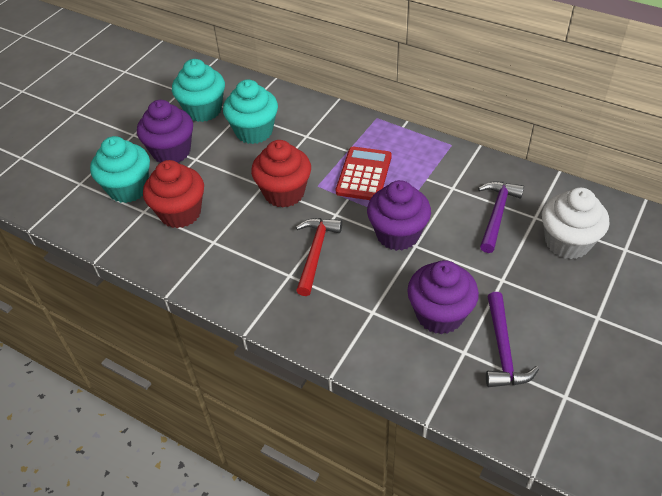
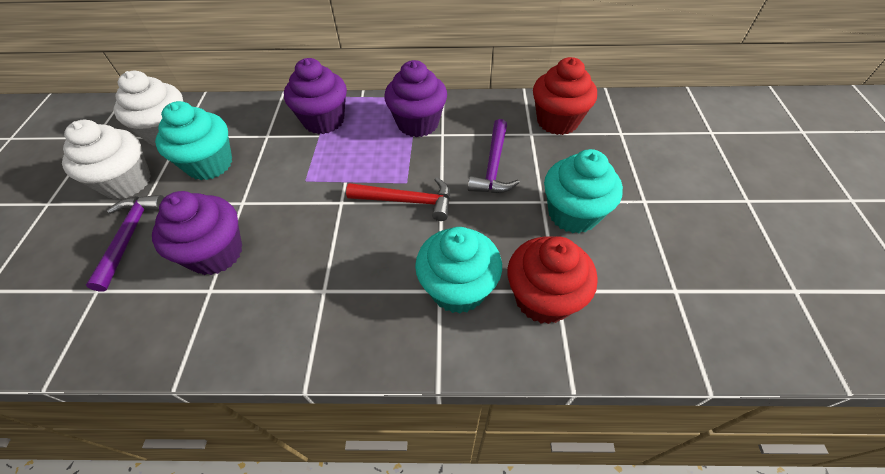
red calculator: 1 -> 0
white cupcake: 1 -> 2

